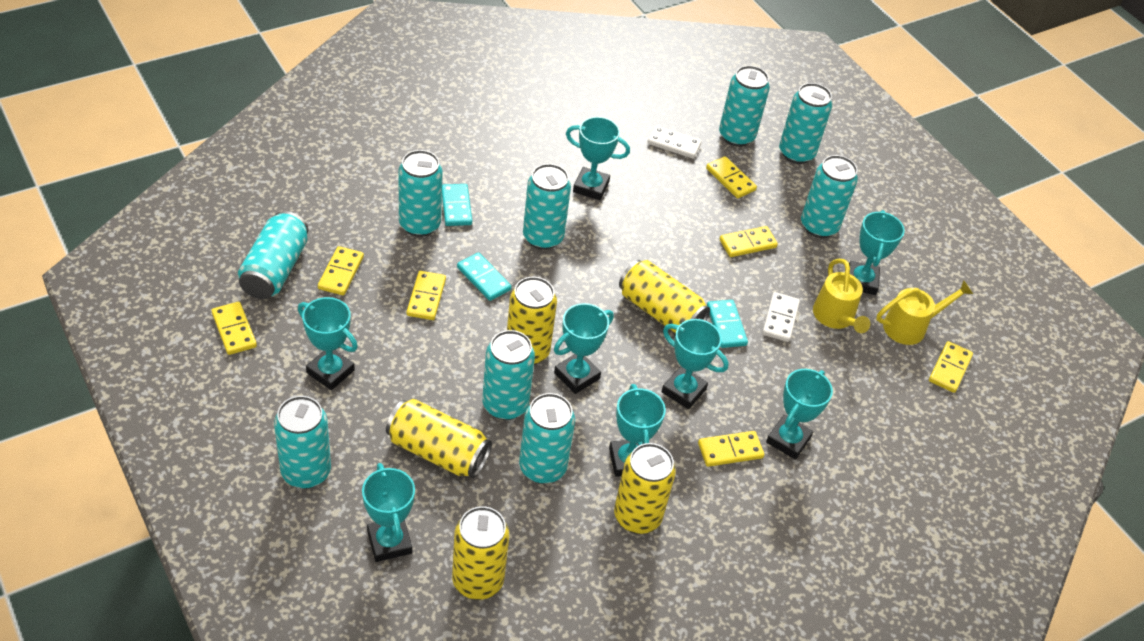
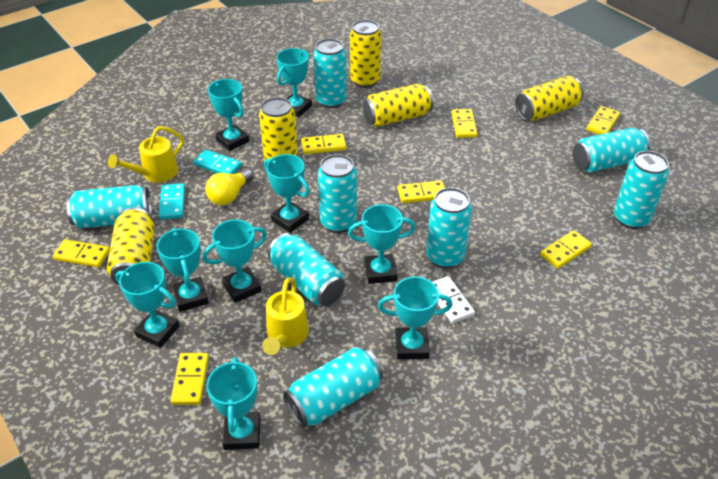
turquoise can: 9 -> 8
turquoise domino: 3 -> 2
turquoise trophy: 8 -> 9
white domino: 2 -> 1
yellow light bulb: 0 -> 1

